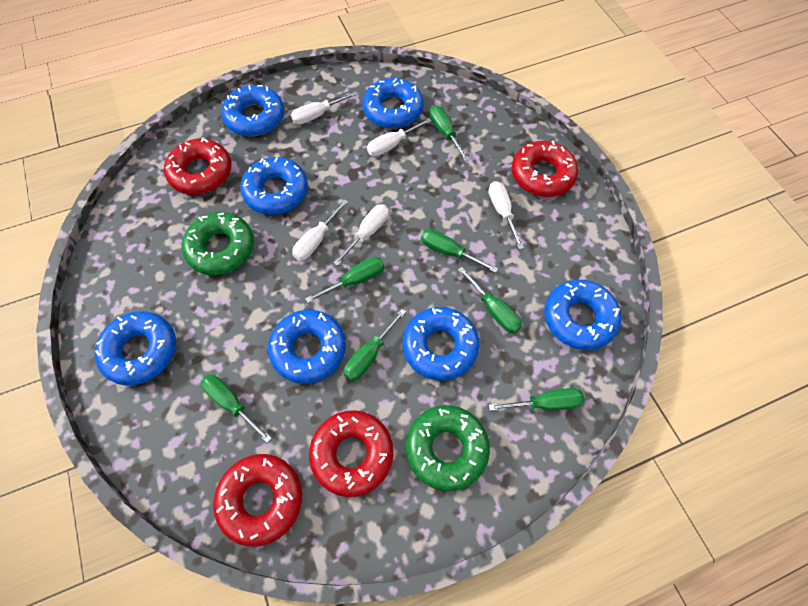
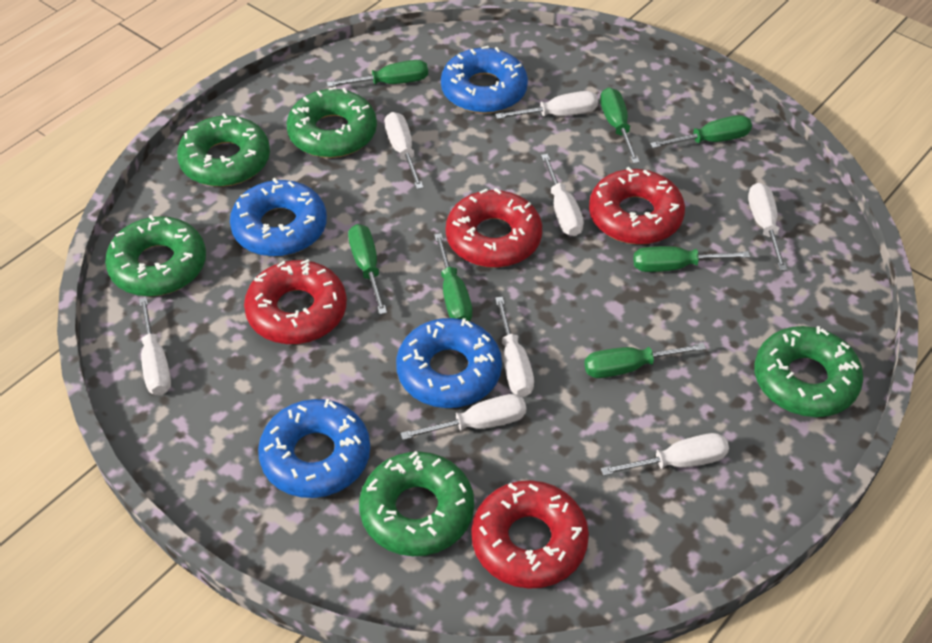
blue donut: 7 -> 4
green donut: 2 -> 5
white screwdriver: 5 -> 8

